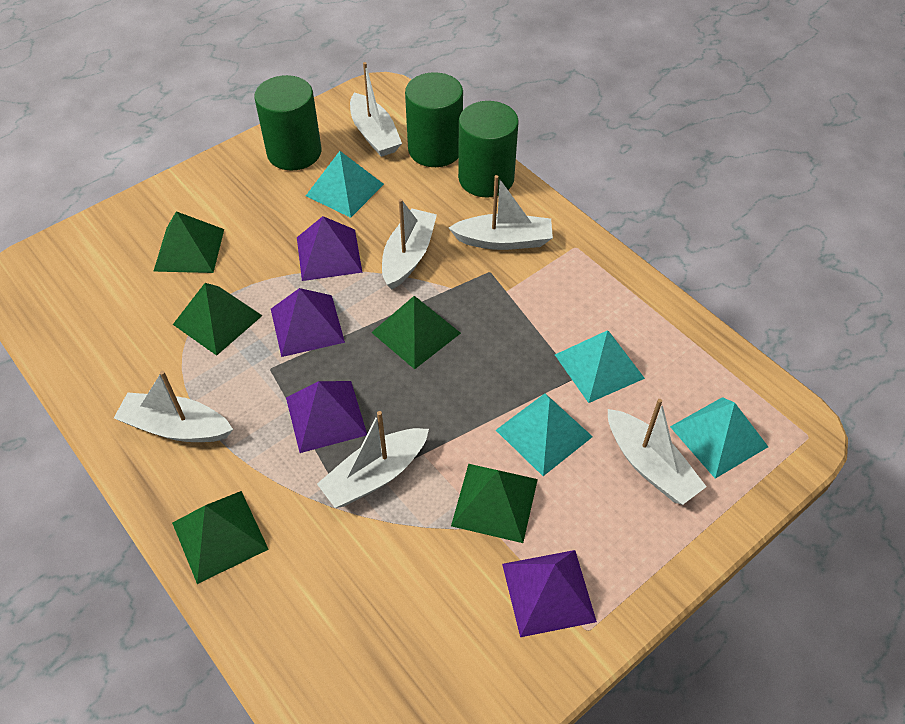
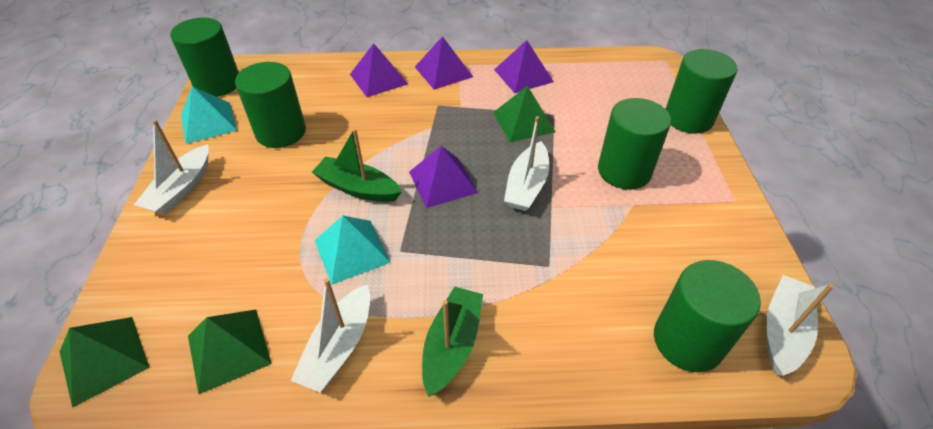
green boat: 0 -> 2
green cylinder: 3 -> 5
green pyramid: 5 -> 3
turquoise pyramid: 4 -> 2
white boat: 6 -> 4

